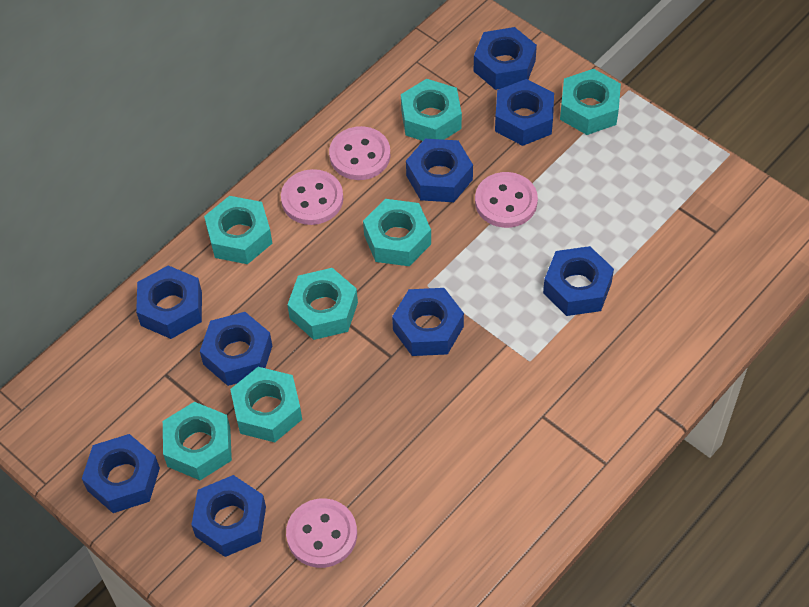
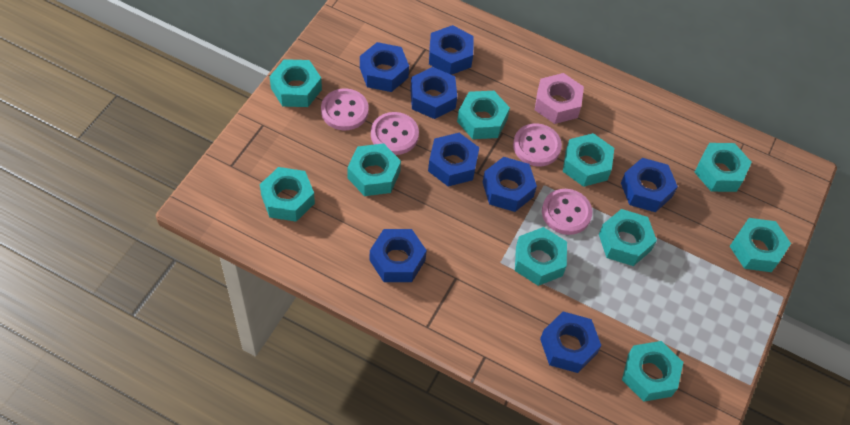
blue nut: 9 -> 8
pink nut: 0 -> 1
turquoise nut: 7 -> 10

